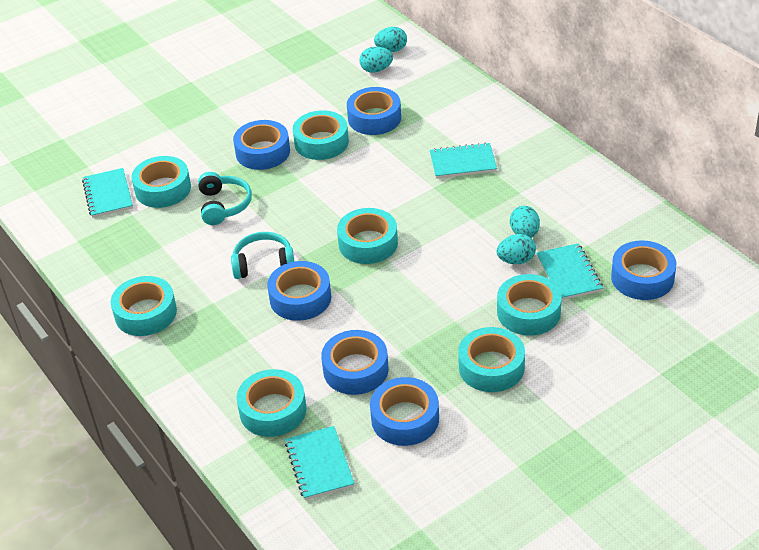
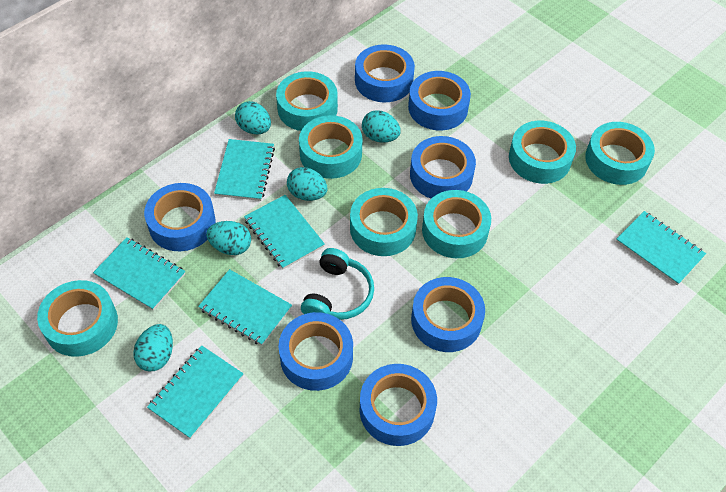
blue tape: 6 -> 7
turquoise egg: 4 -> 5
turquoise headphones: 2 -> 1
turquoise notebook: 4 -> 6

